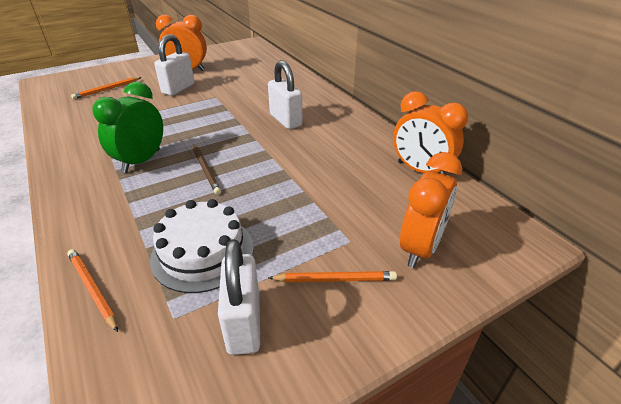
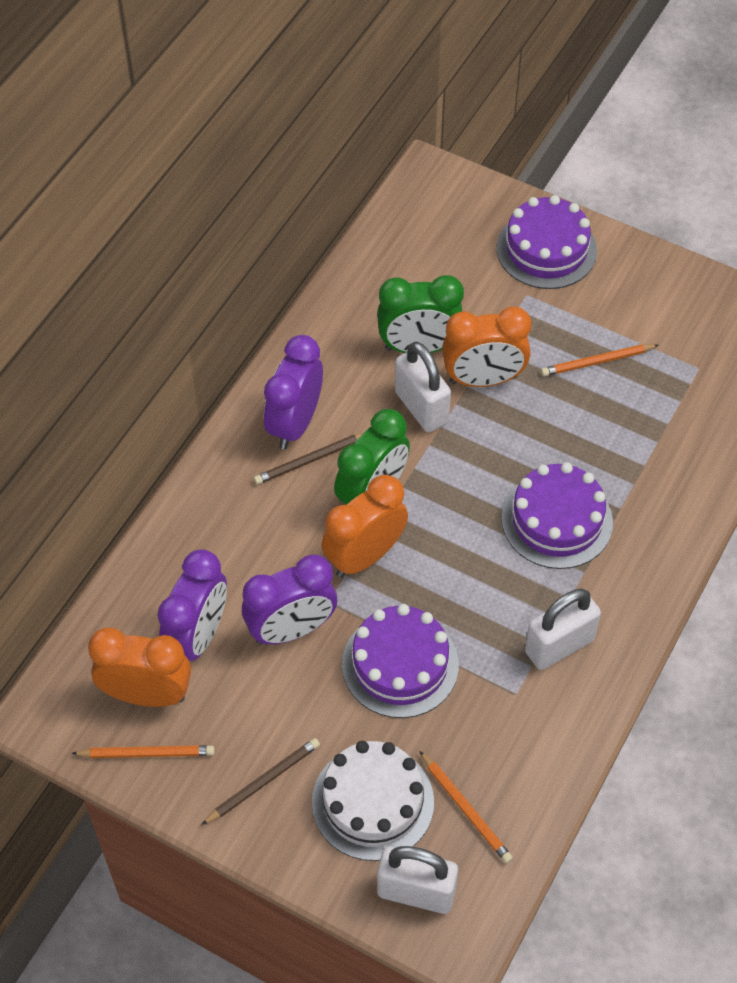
brown pencil: 1 -> 2
green clock: 1 -> 2
purple cake: 0 -> 3
purple clock: 0 -> 3

